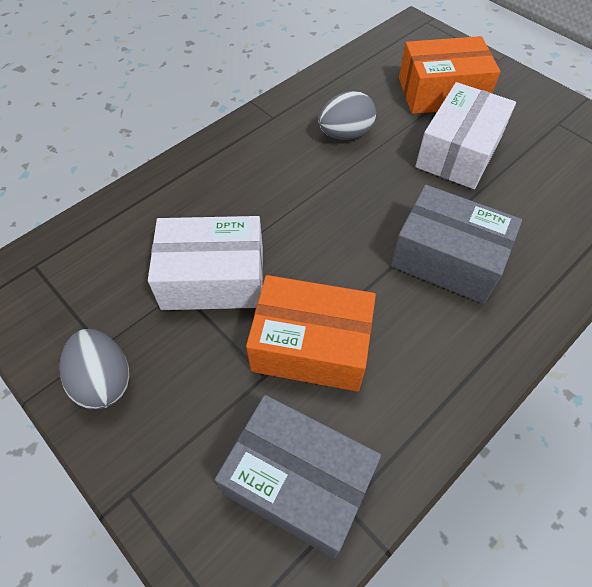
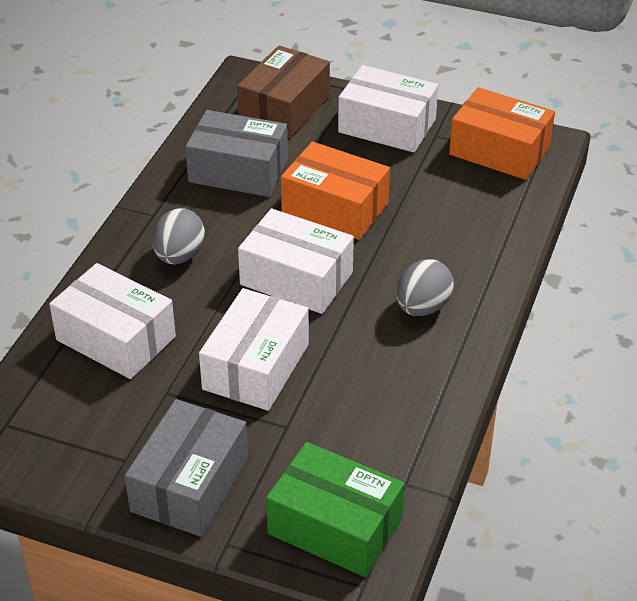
brown box: 0 -> 1
green box: 0 -> 1
white box: 2 -> 4

